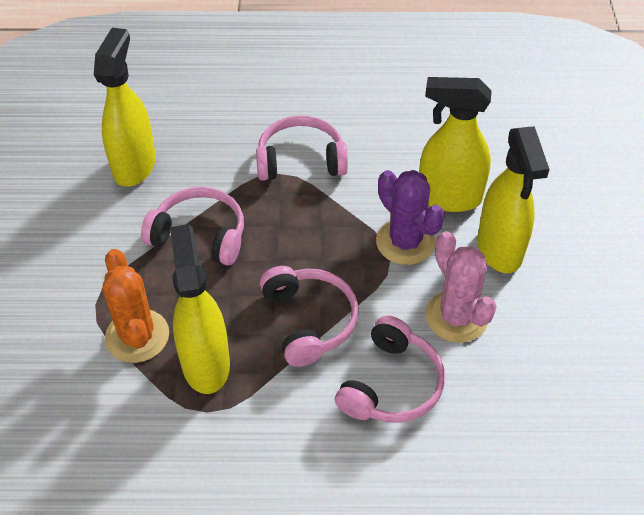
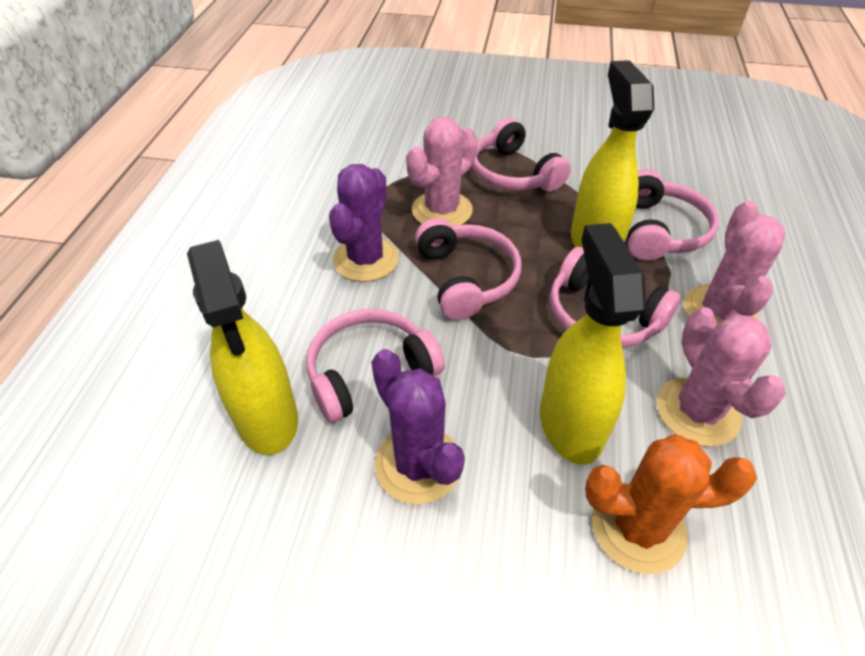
pink cactus: 1 -> 3
pink headphones: 4 -> 5
purple cactus: 1 -> 2
yellow spray bottle: 4 -> 3

